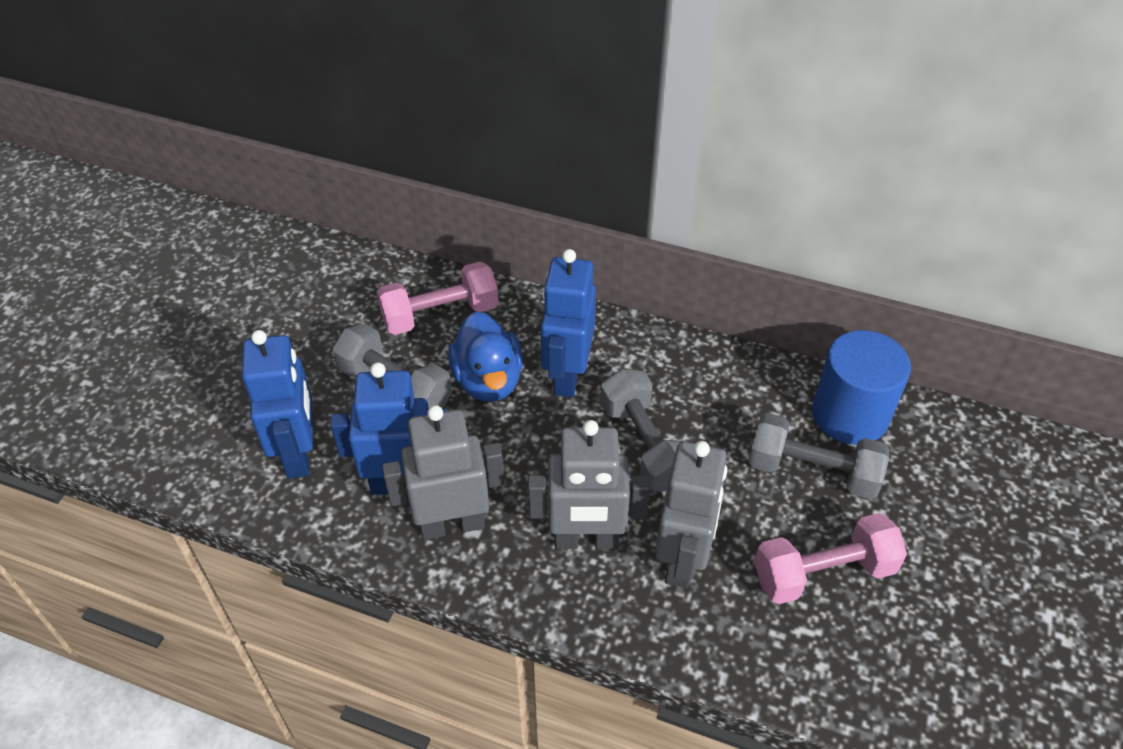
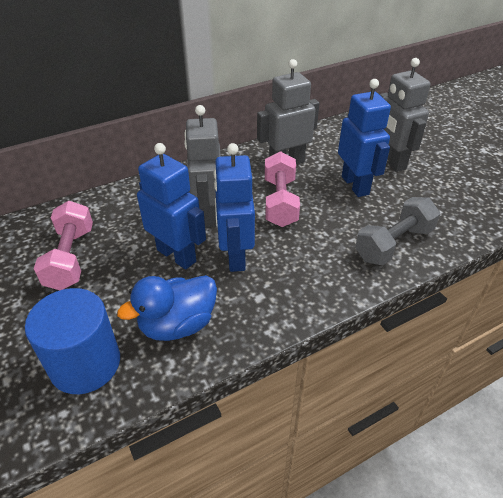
grey dumbbell: 3 -> 1

